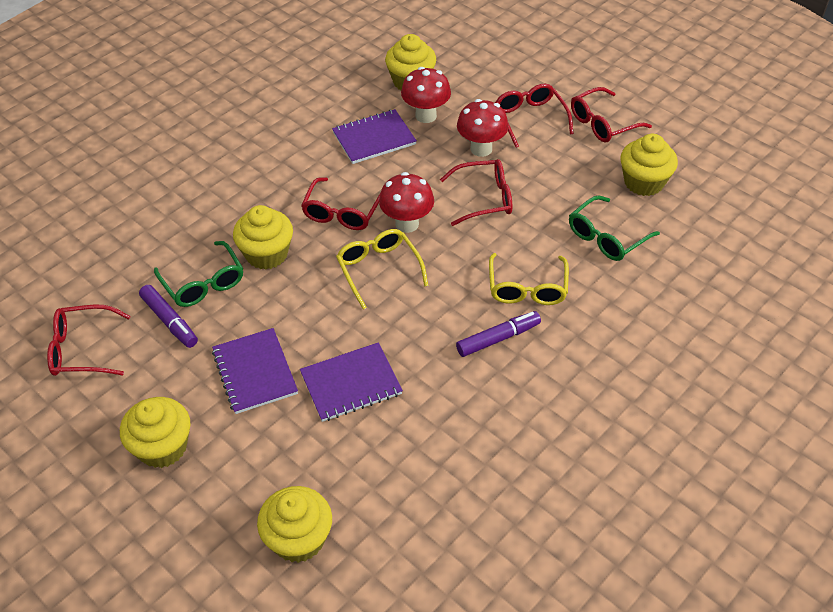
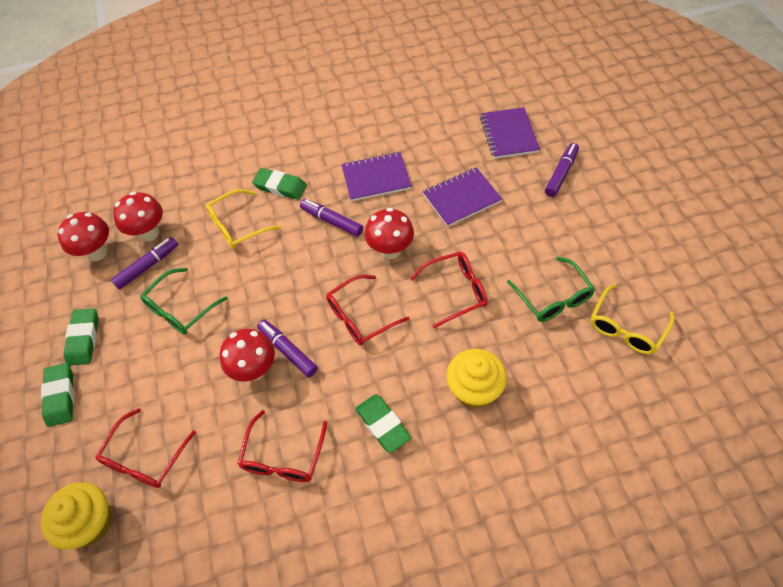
green eraser: 0 -> 4
purple marker: 2 -> 4
red glasses: 5 -> 4
red mushroom: 3 -> 4
yellow cupcake: 5 -> 2

